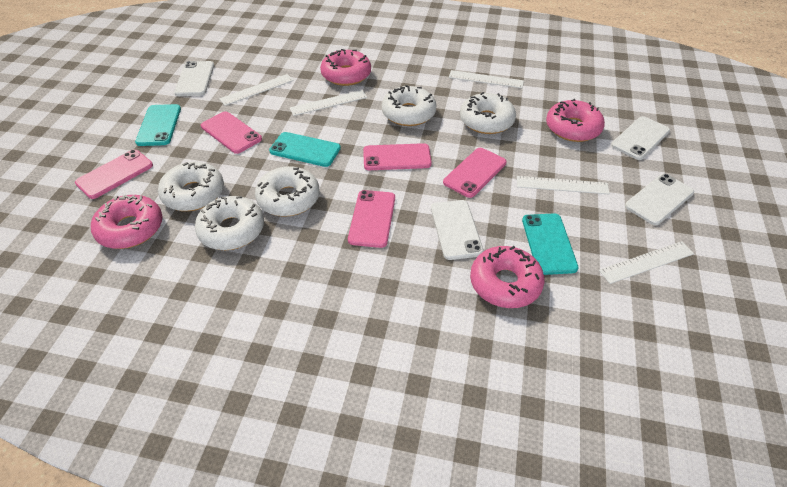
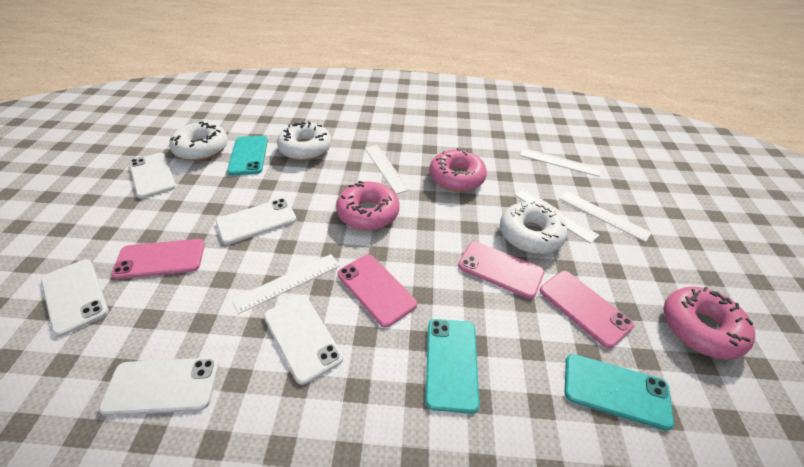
pink donut: 4 -> 3
pink phone: 5 -> 4
white donut: 5 -> 3
white phone: 4 -> 5

